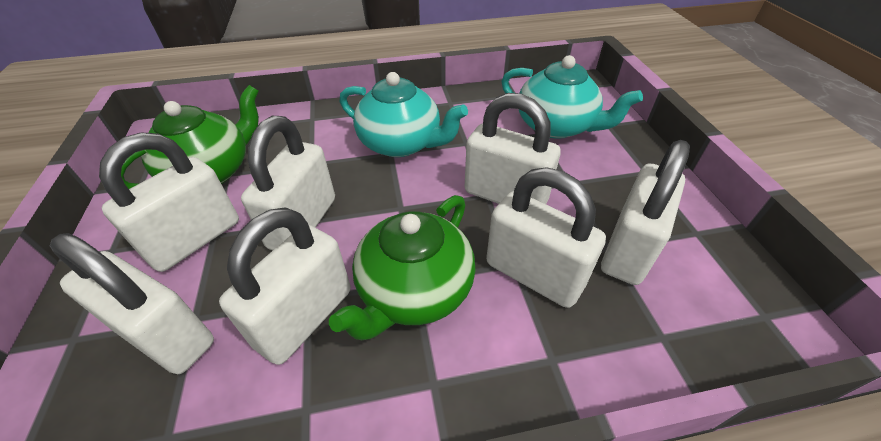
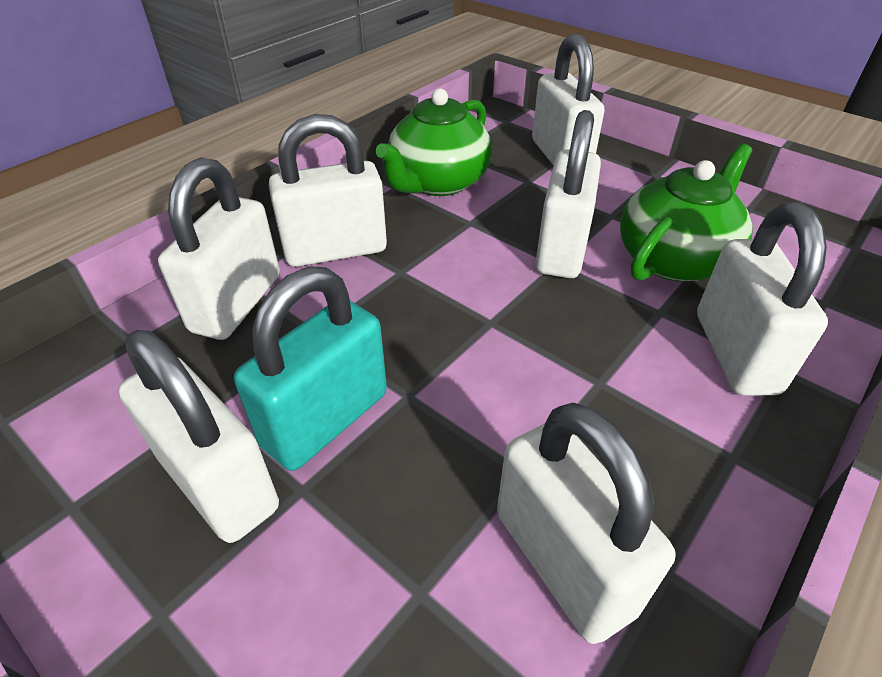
turquoise padlock: 0 -> 1
turquoise teapot: 2 -> 0

